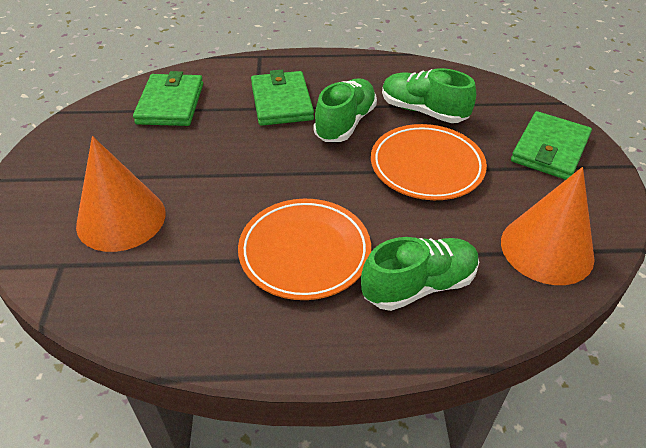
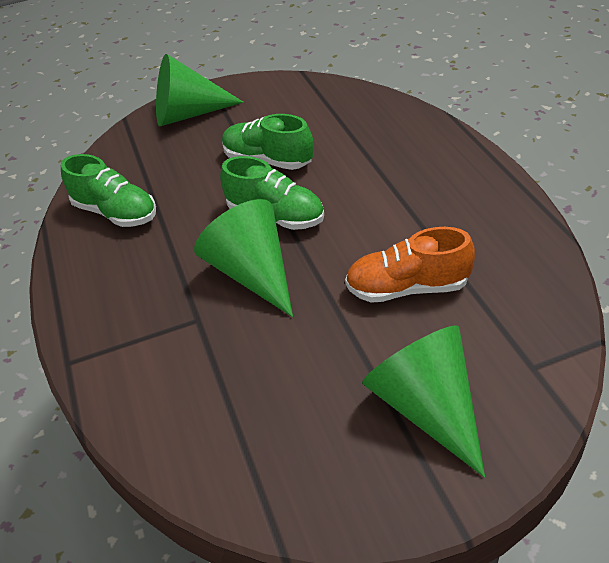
green cone: 0 -> 3
green wallet: 3 -> 0
orange cone: 2 -> 0
orange plate: 2 -> 0
orange shoe: 0 -> 1

